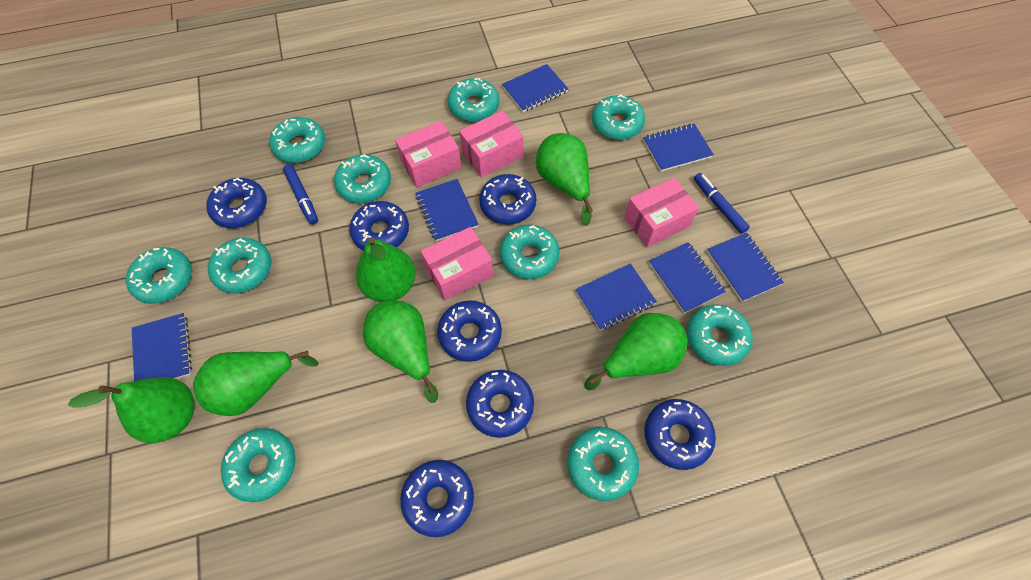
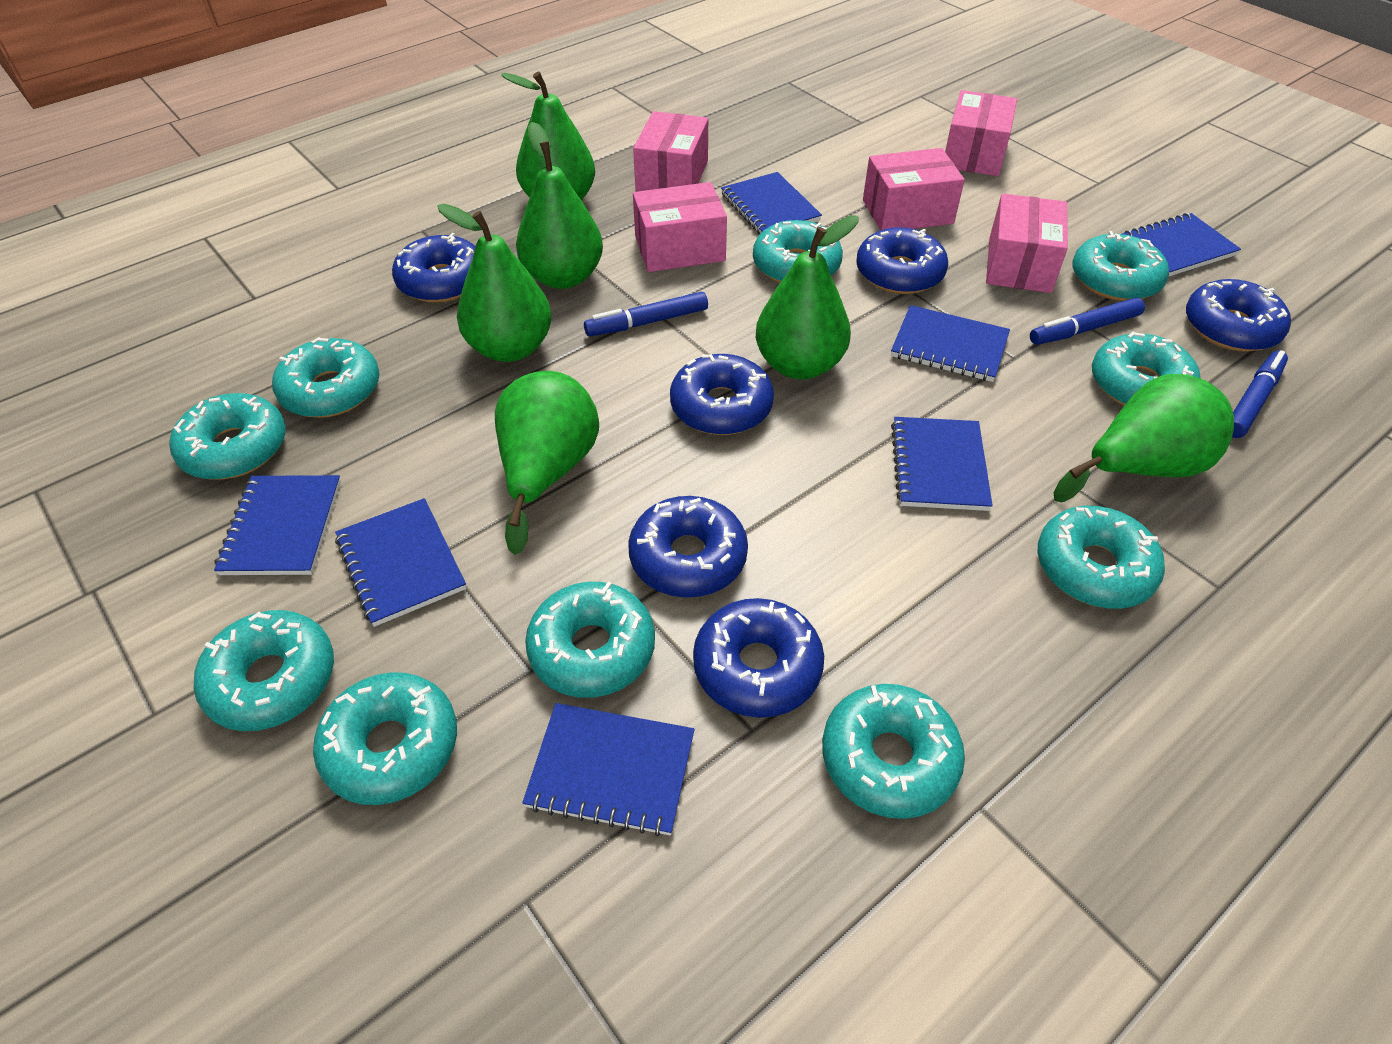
blue donut: 7 -> 6
blue marker: 2 -> 3
pink box: 4 -> 5

